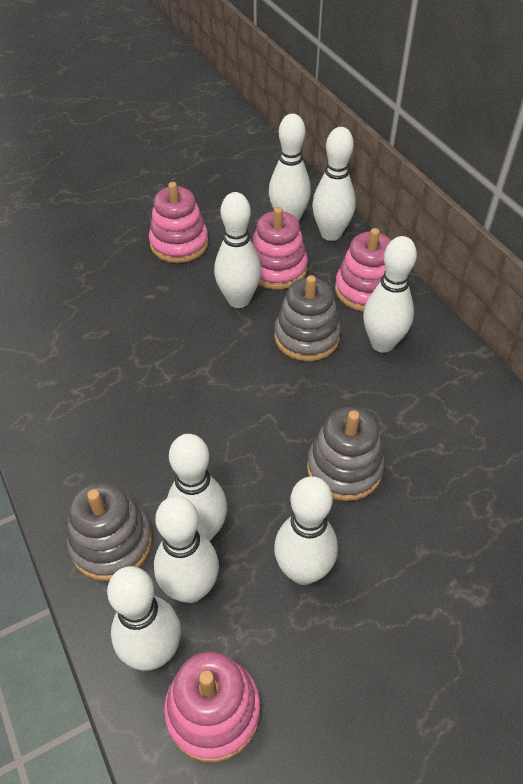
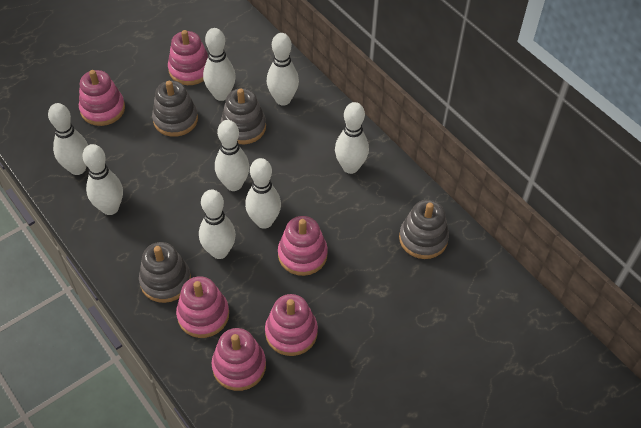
grey stacking toy: 3 -> 4
pink stacking toy: 4 -> 6

